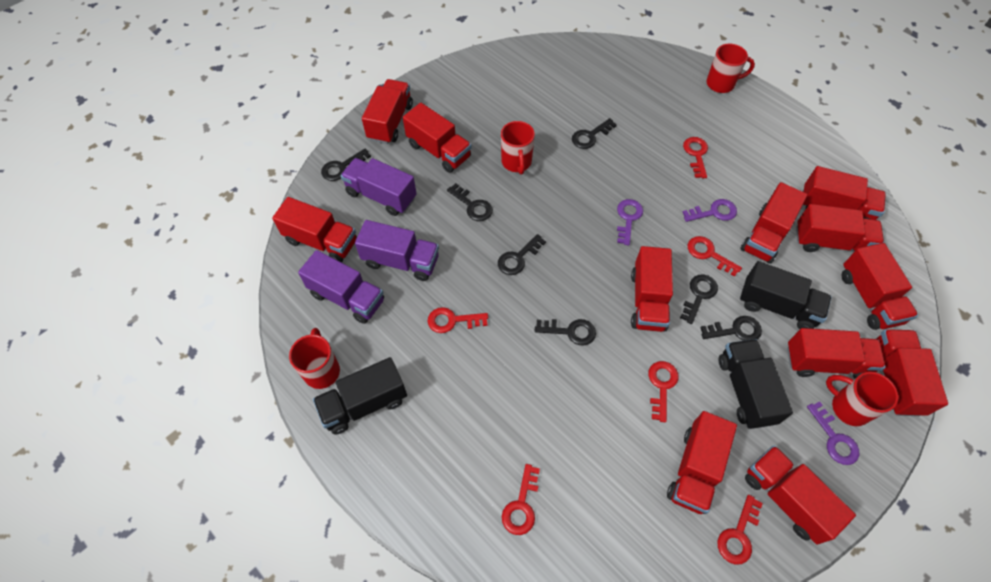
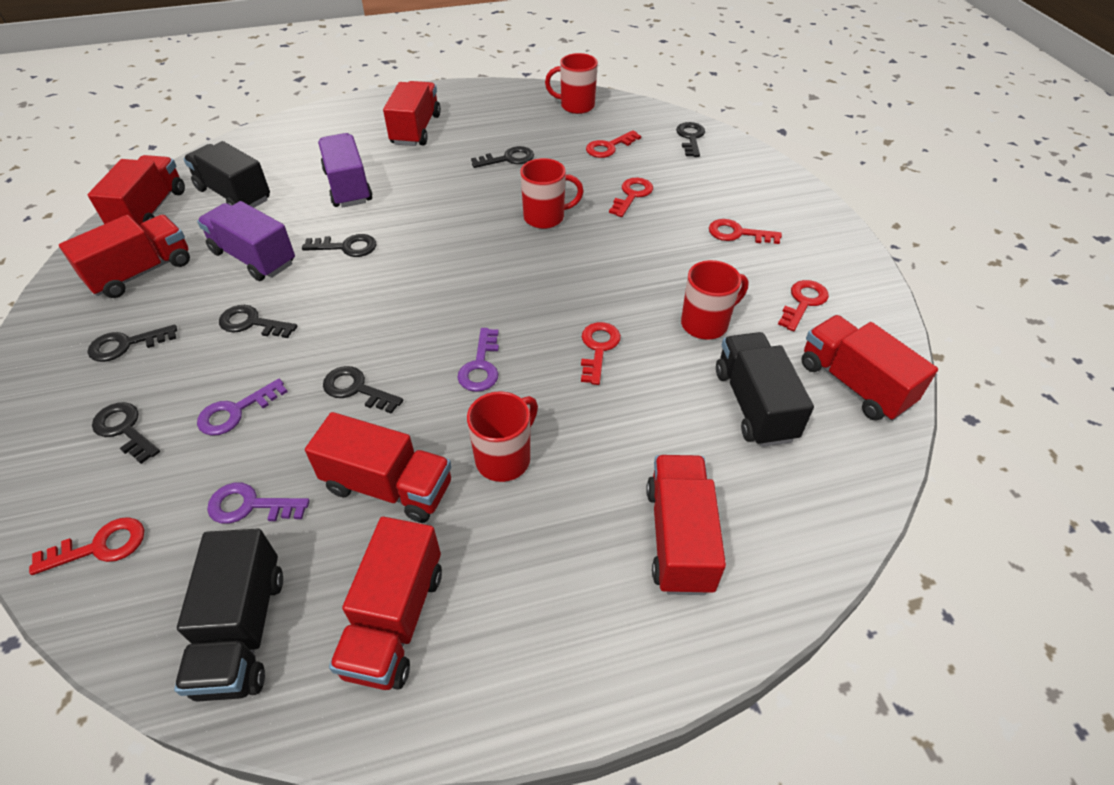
purple truck: 3 -> 2
red truck: 12 -> 7

